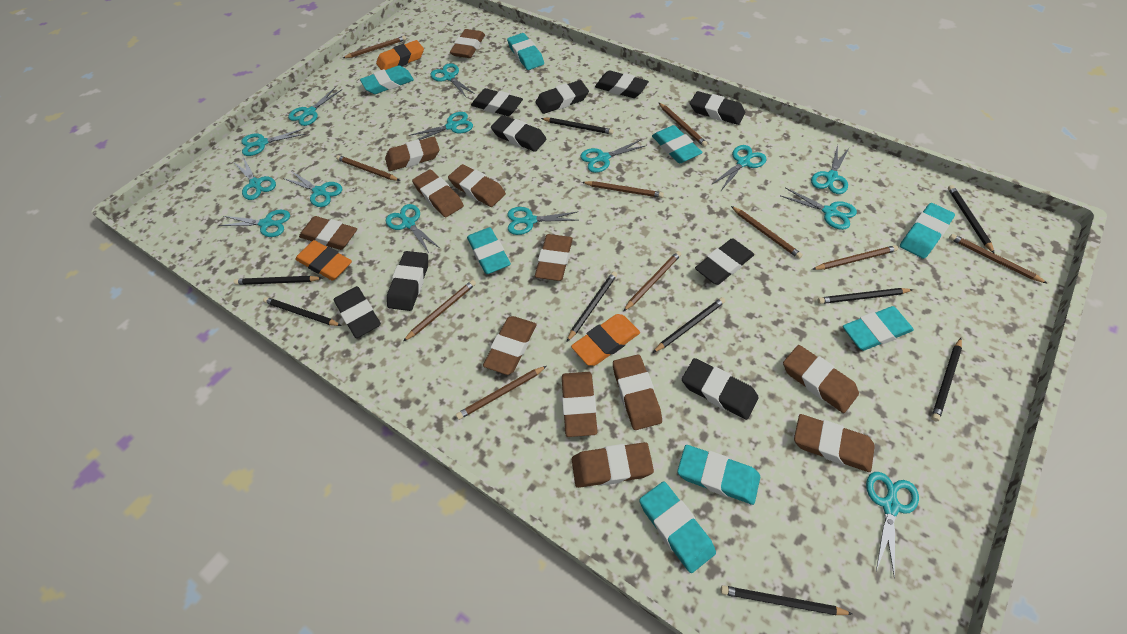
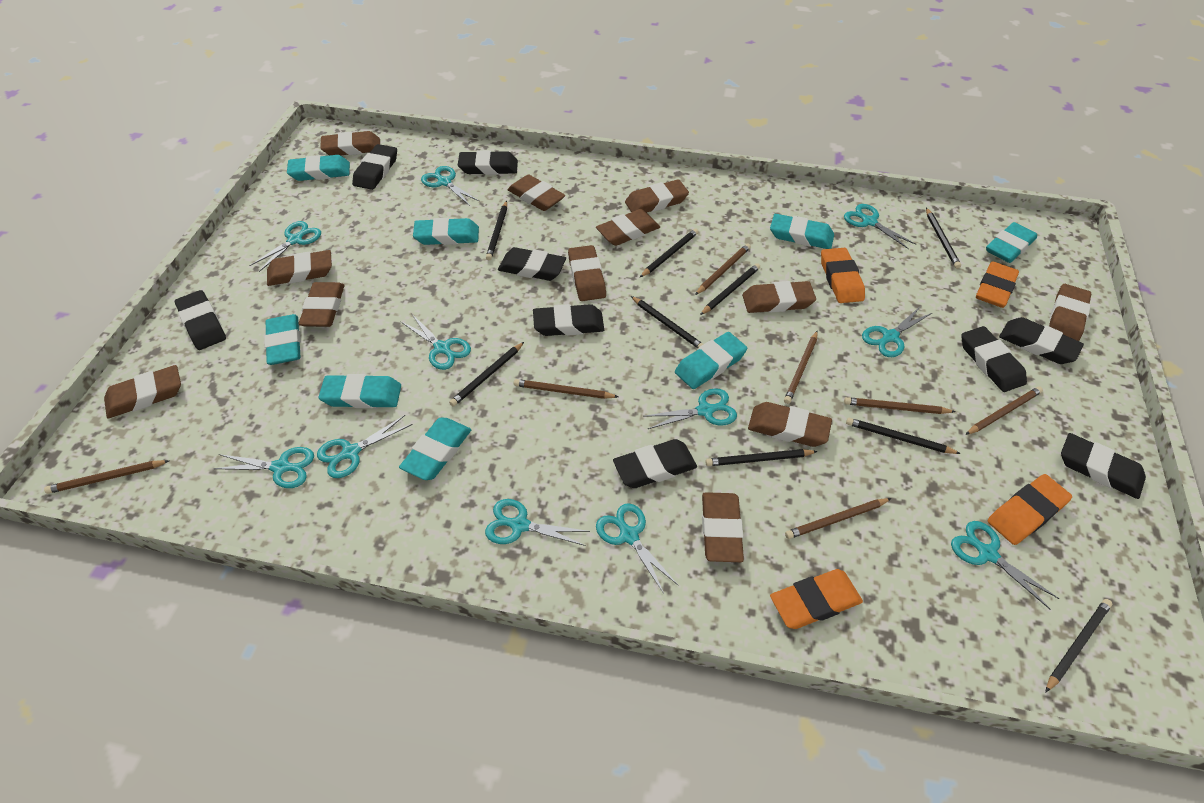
brown pencil: 10 -> 7
orange eraser: 3 -> 4
turquoise scissors: 14 -> 11

